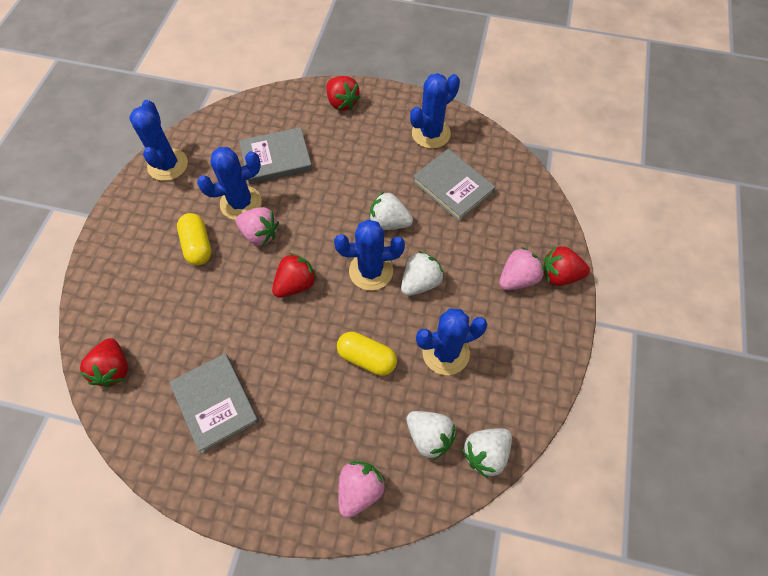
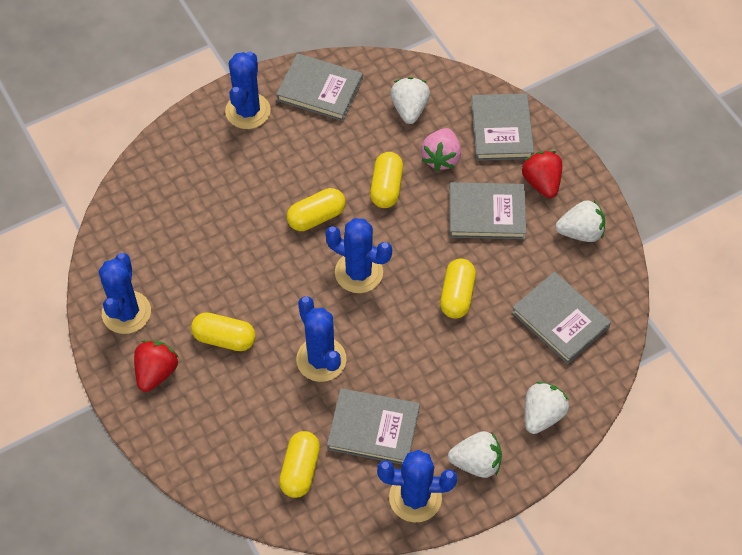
grey book: 3 -> 5
pink strawberry: 3 -> 1
red strawberry: 4 -> 2
yellow capsule: 2 -> 5

